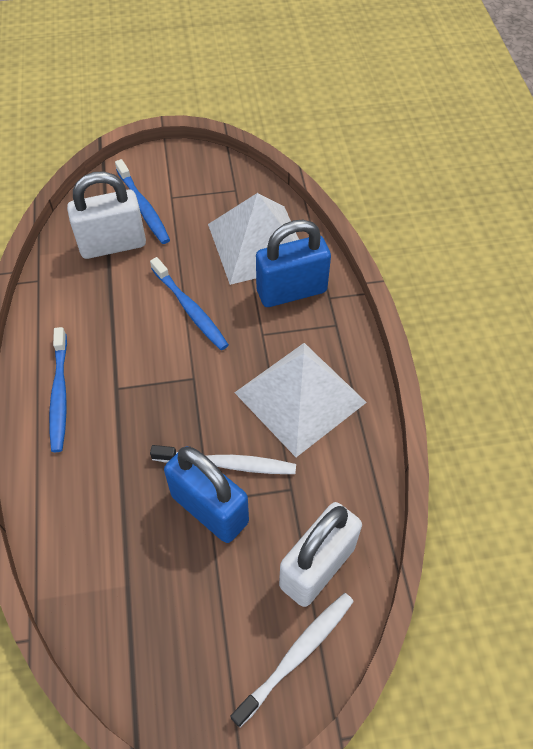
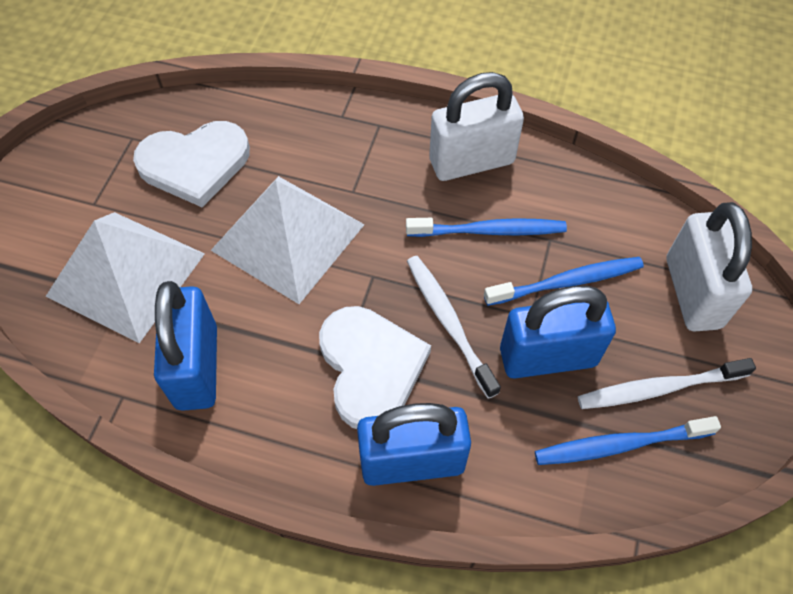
blue padlock: 2 -> 3
white heart: 0 -> 2

